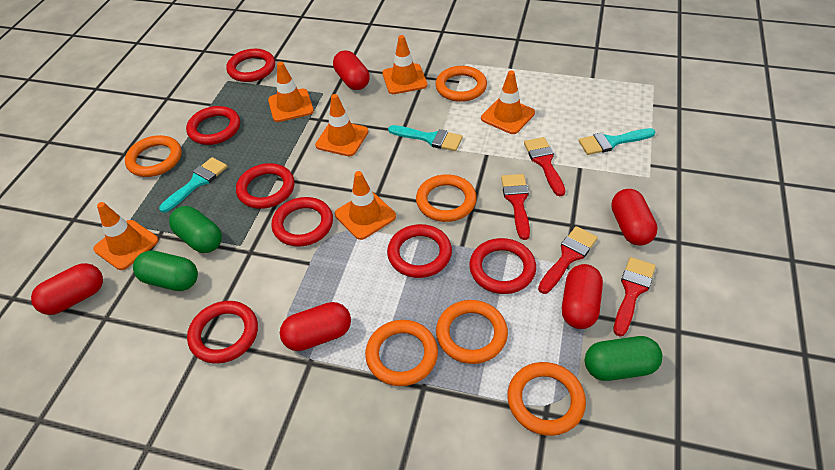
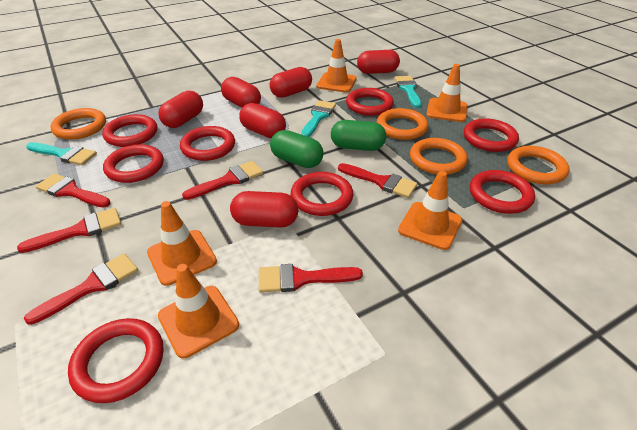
green capsule: 3 -> 2
orange ring: 6 -> 4
orange traffic cone: 6 -> 5
red brush: 4 -> 6
red capsule: 5 -> 6
red ring: 7 -> 8

